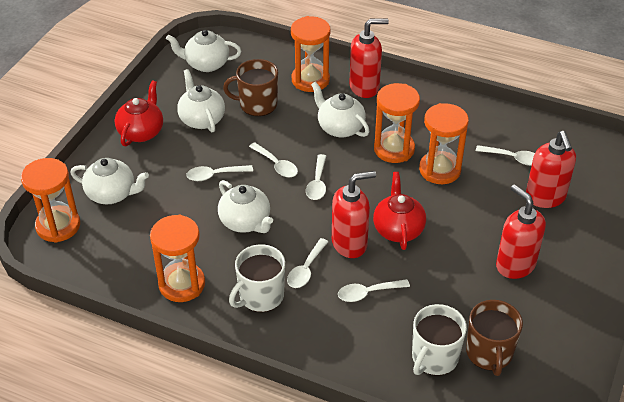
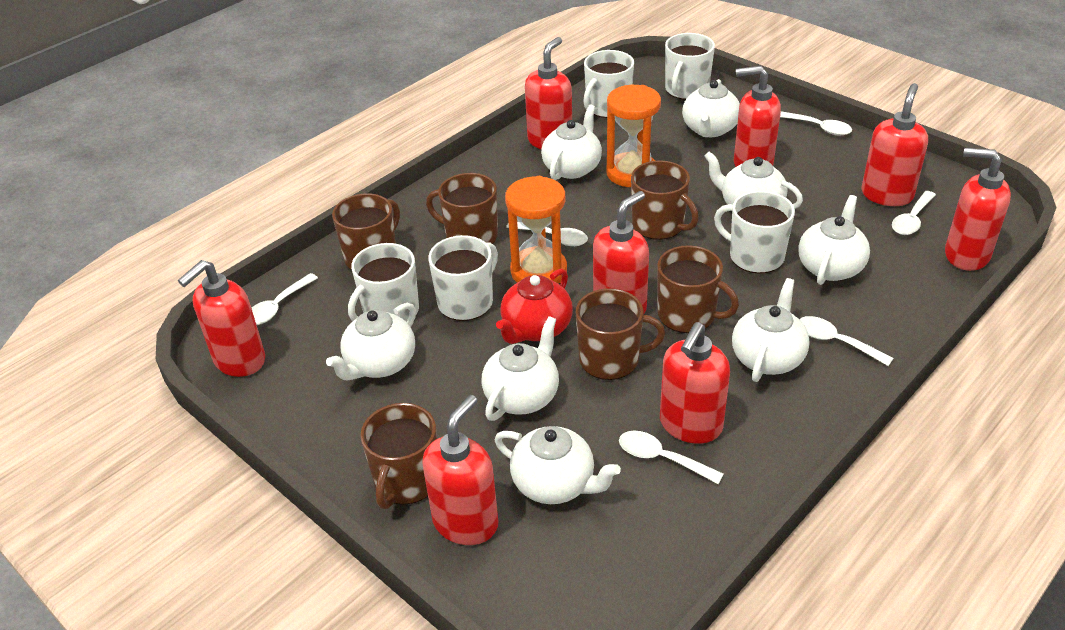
brown mug: 2 -> 6
orange hourglass: 5 -> 2
red soap dispenser: 4 -> 8
red teapot: 2 -> 1
white mug: 2 -> 5
white teapot: 5 -> 8

